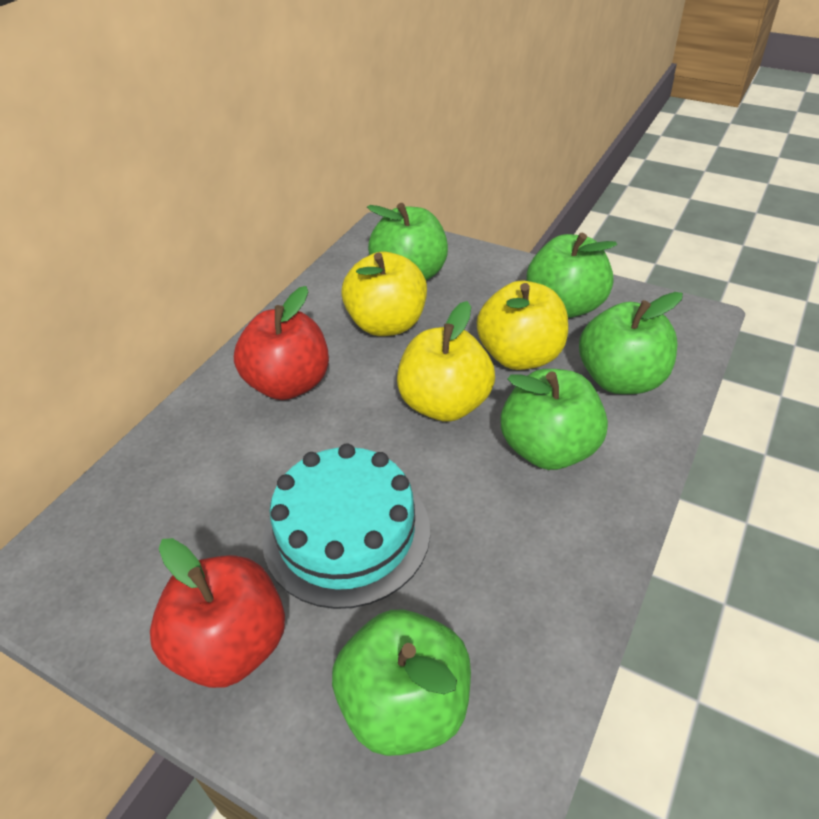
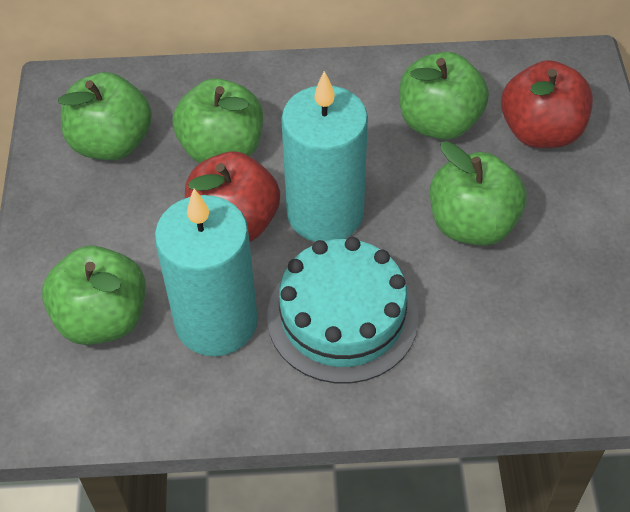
turquoise candle: 0 -> 2
yellow apple: 3 -> 0

